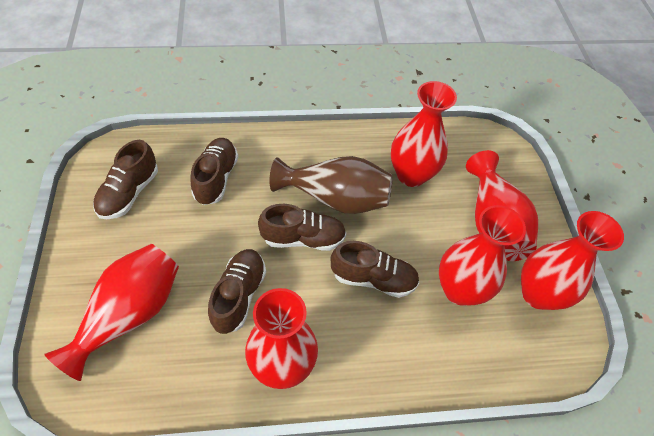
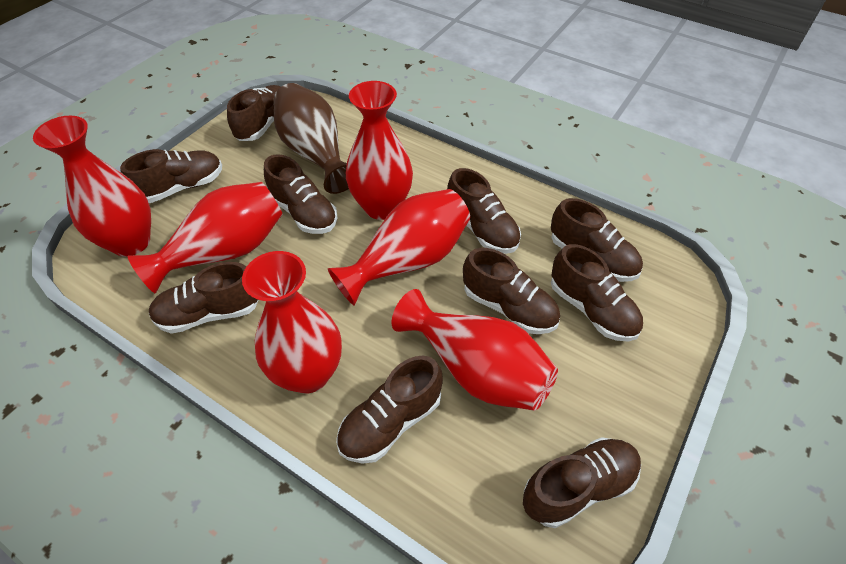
brown shoe: 5 -> 10

